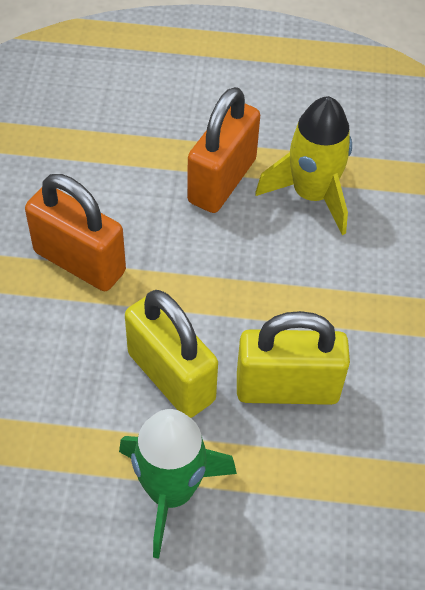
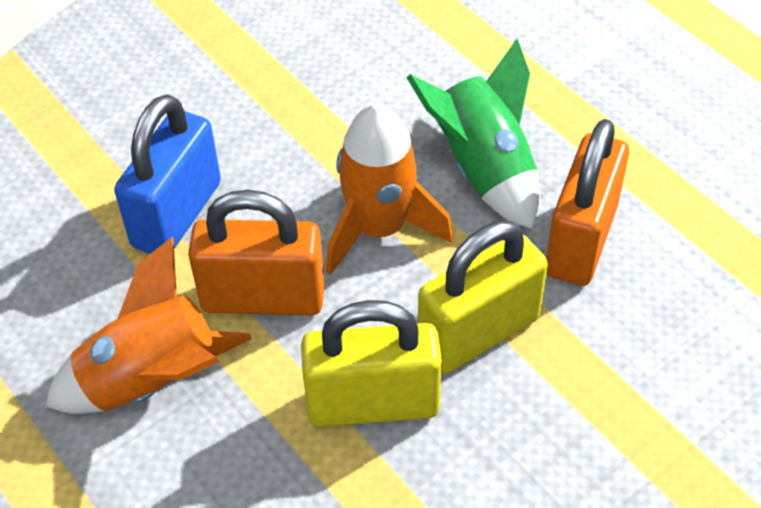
blue padlock: 0 -> 1
orange rocket: 0 -> 2
yellow rocket: 1 -> 0

